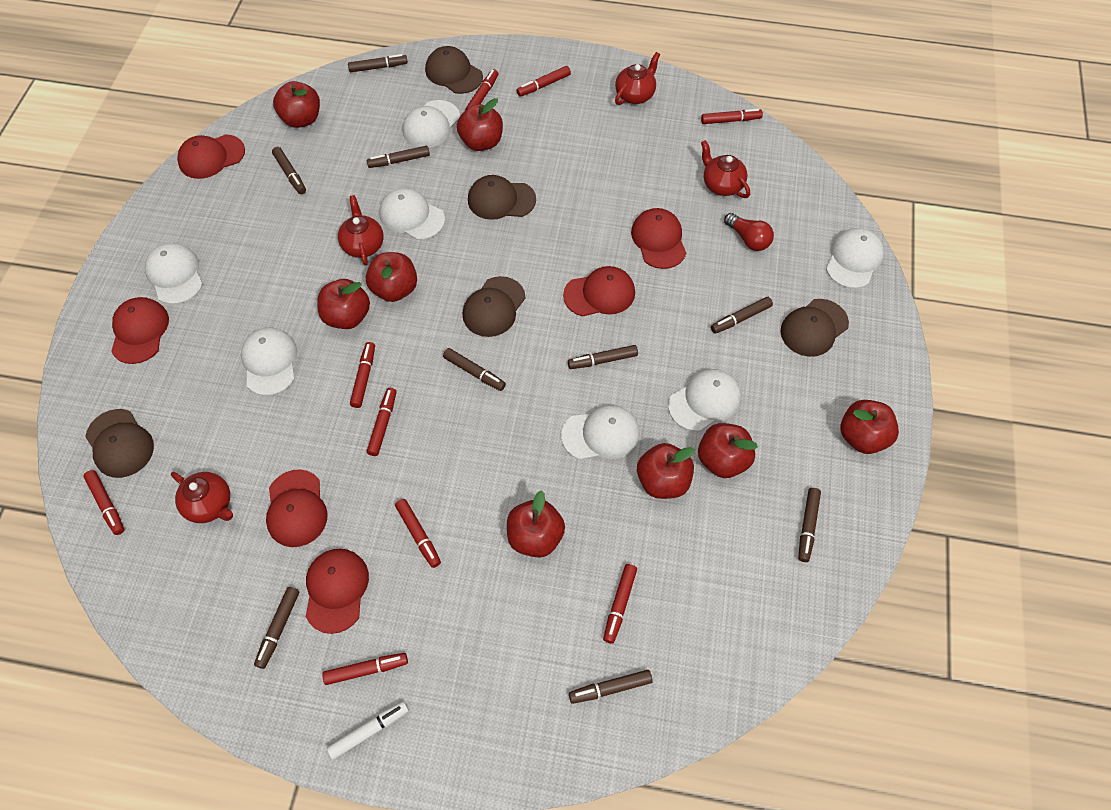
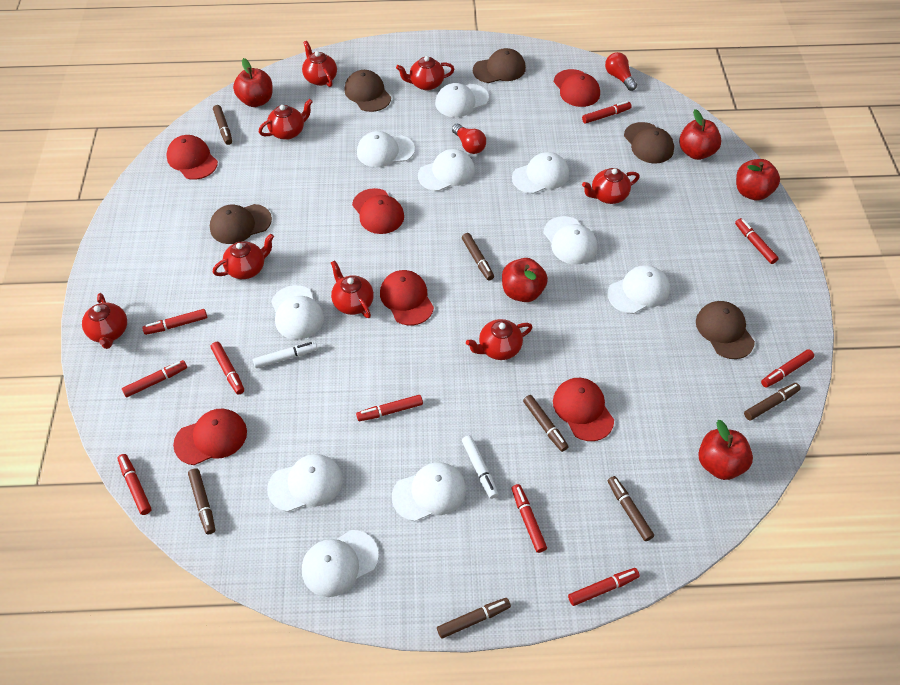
brown marker: 9 -> 7
red apple: 8 -> 5
red light bulb: 1 -> 2
red marker: 9 -> 10
red teapot: 4 -> 8
white cap: 7 -> 10
white marker: 1 -> 2

